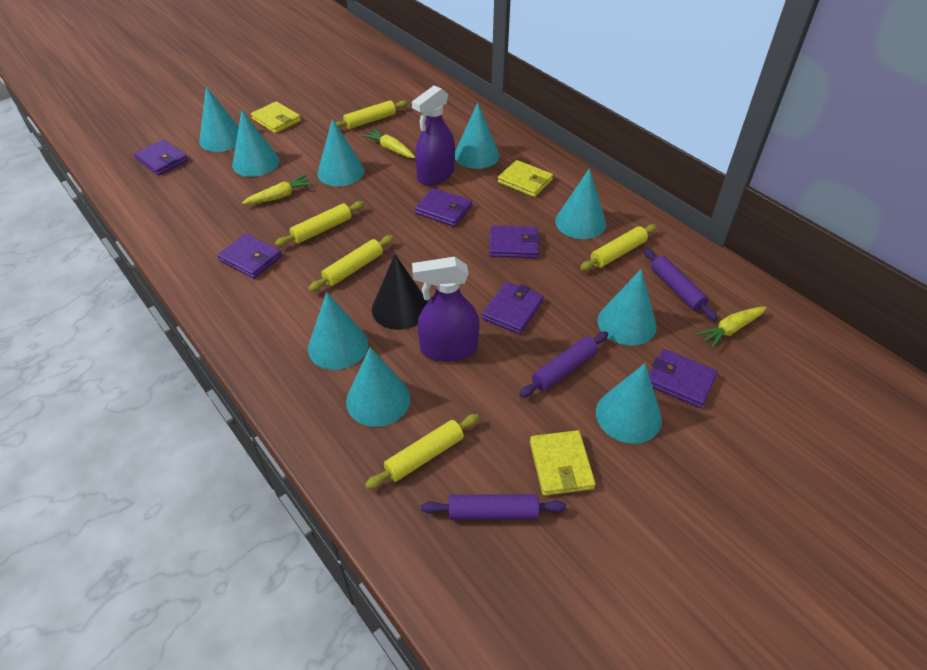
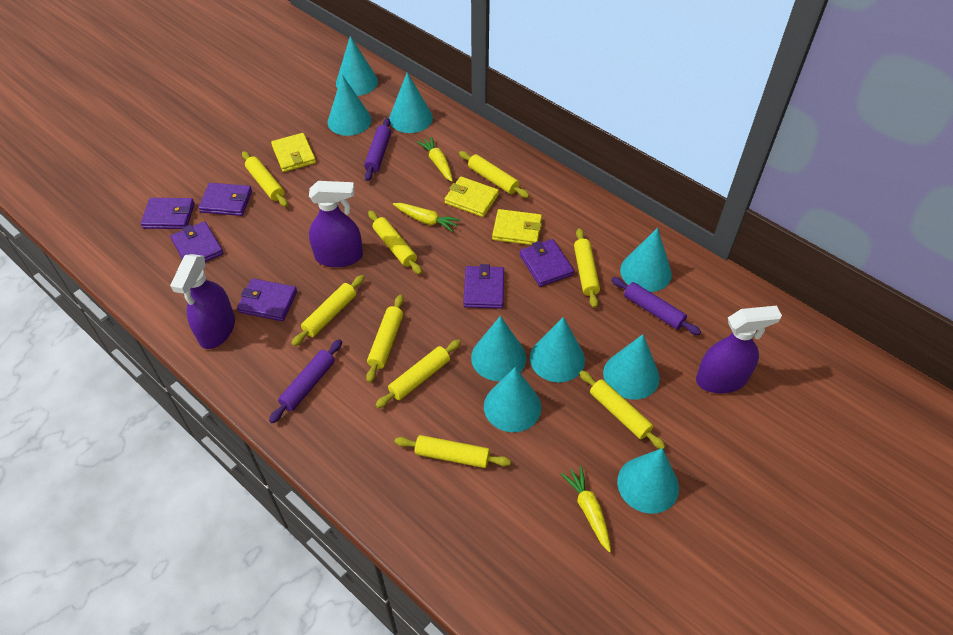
black cone: 1 -> 0
purple spray bottle: 2 -> 3
yellow rolling pin: 5 -> 9

